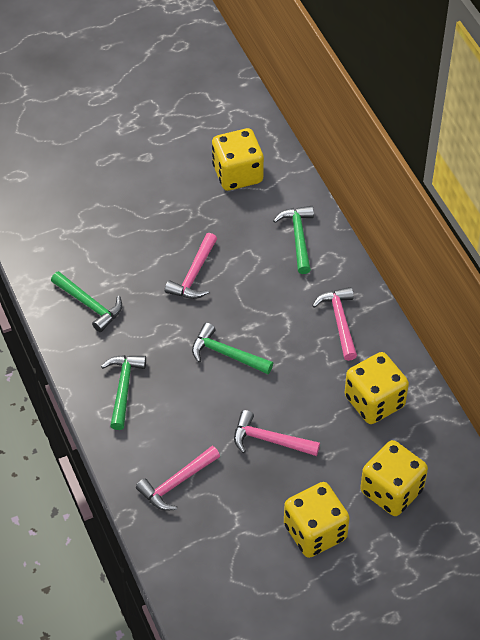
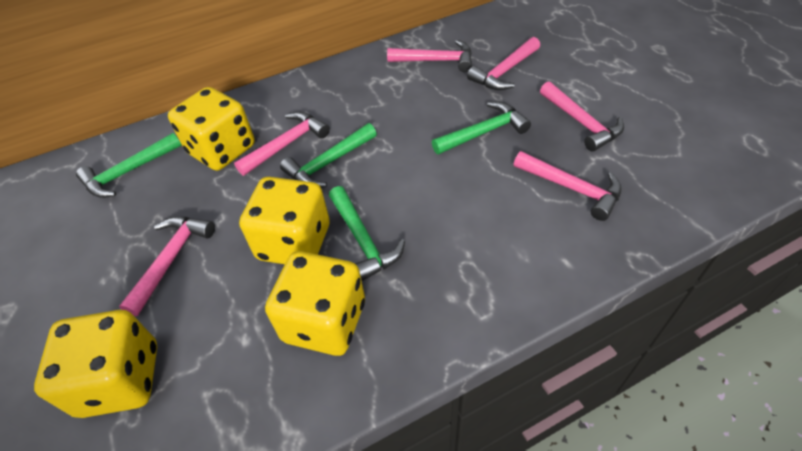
pink hammer: 4 -> 6

